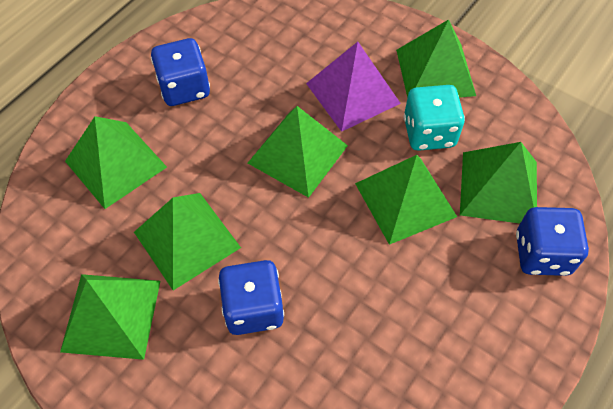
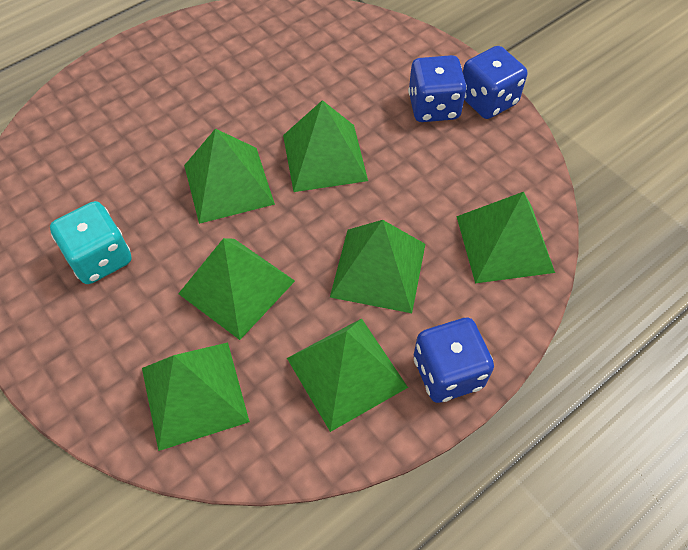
purple pyramid: 1 -> 0

